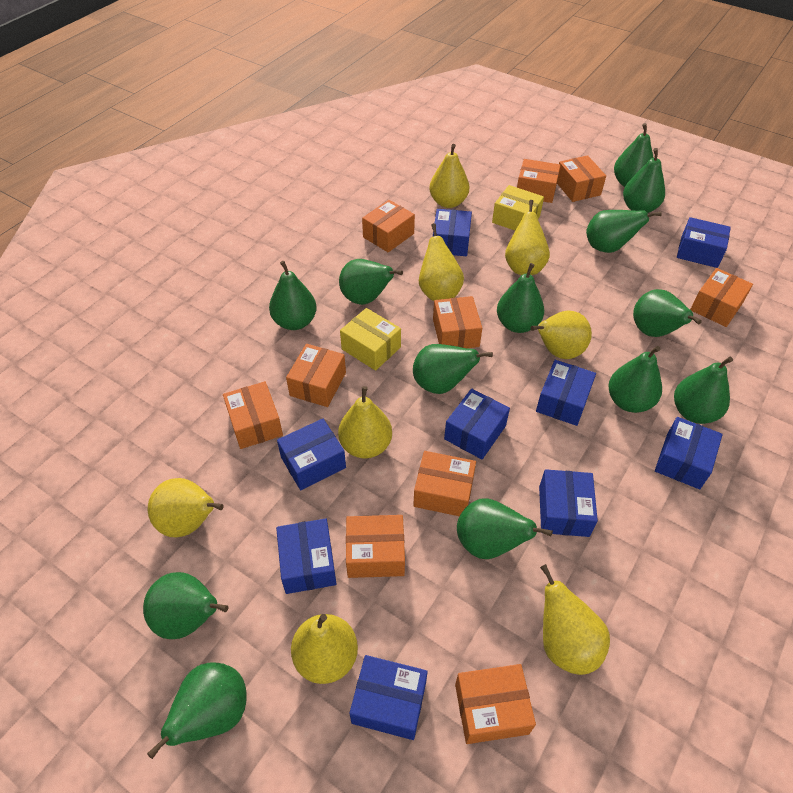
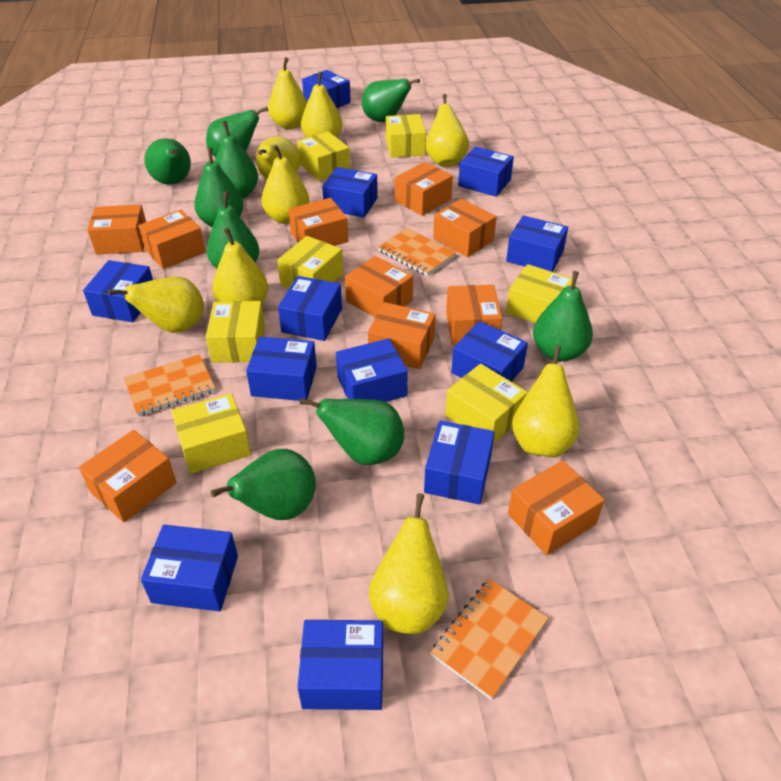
blue box: 9 -> 12
green pear: 13 -> 9
orange notebook: 0 -> 3
yellow box: 2 -> 7
yellow pear: 8 -> 9

